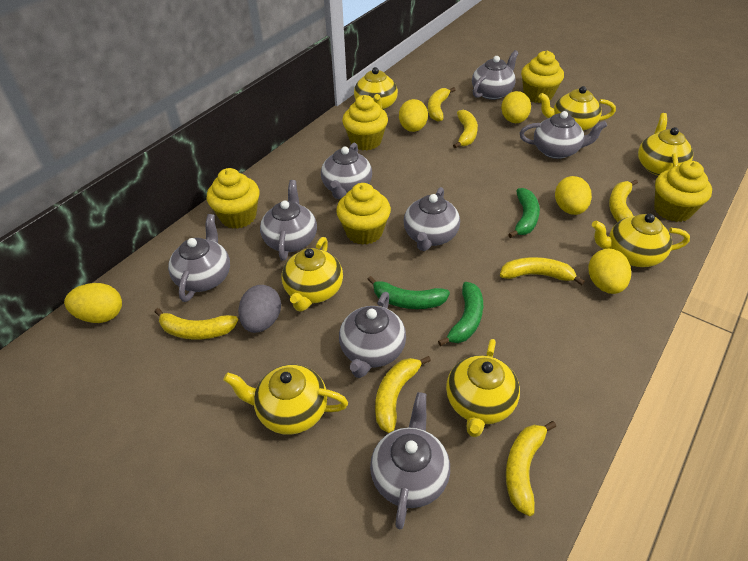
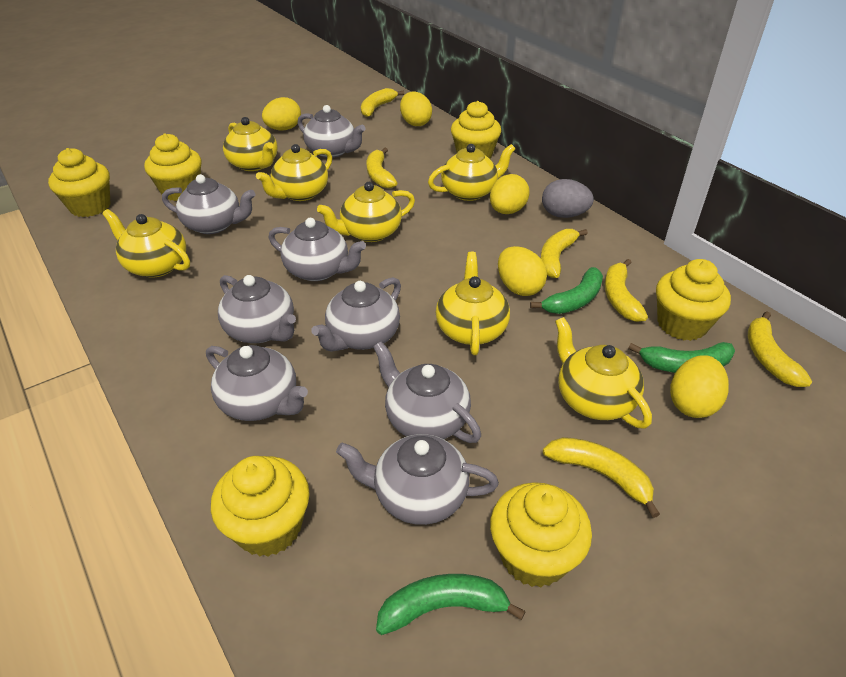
yellow banana: 7 -> 6
yellow cupcake: 5 -> 6

